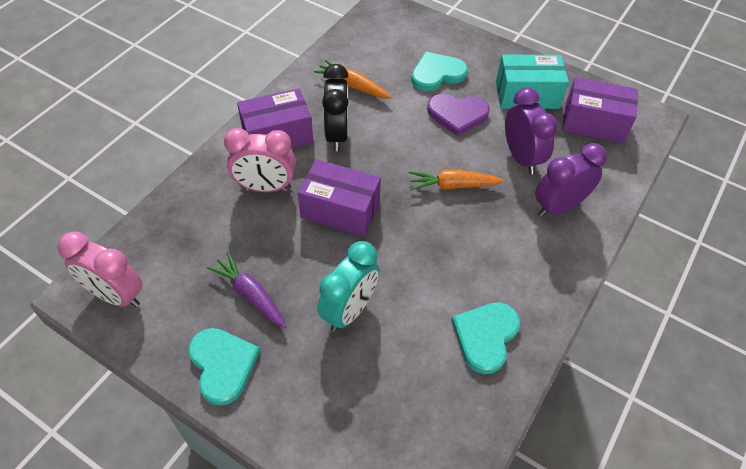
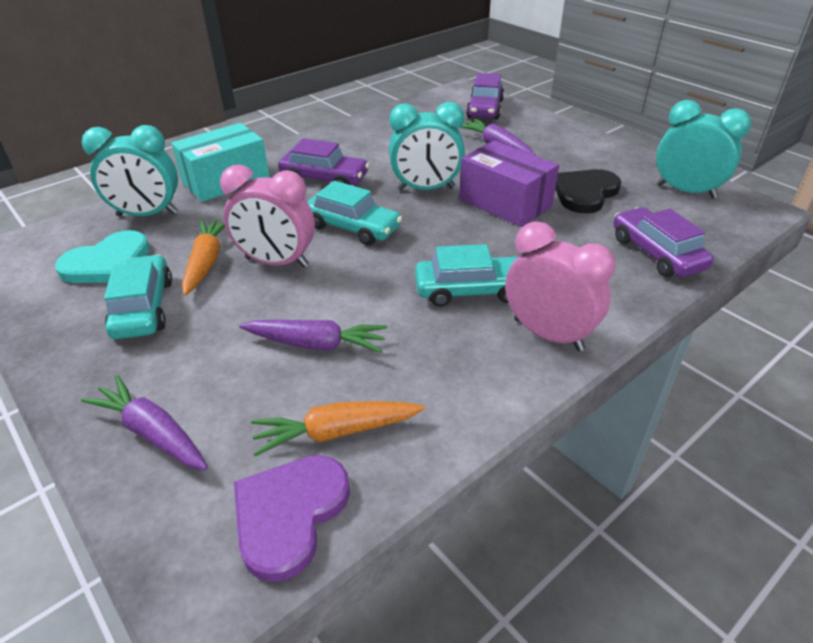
black clock: 1 -> 0
black heart: 0 -> 1
purple box: 3 -> 1
purple car: 0 -> 3
purple carrot: 1 -> 3
purple clock: 2 -> 0
turquoise car: 0 -> 3
turquoise clock: 1 -> 3
turquoise heart: 3 -> 1

